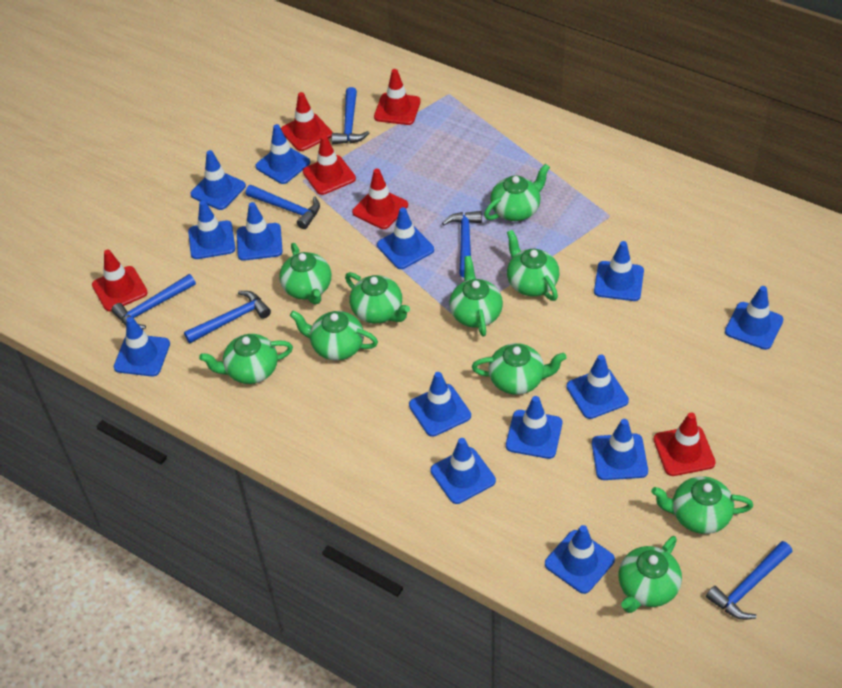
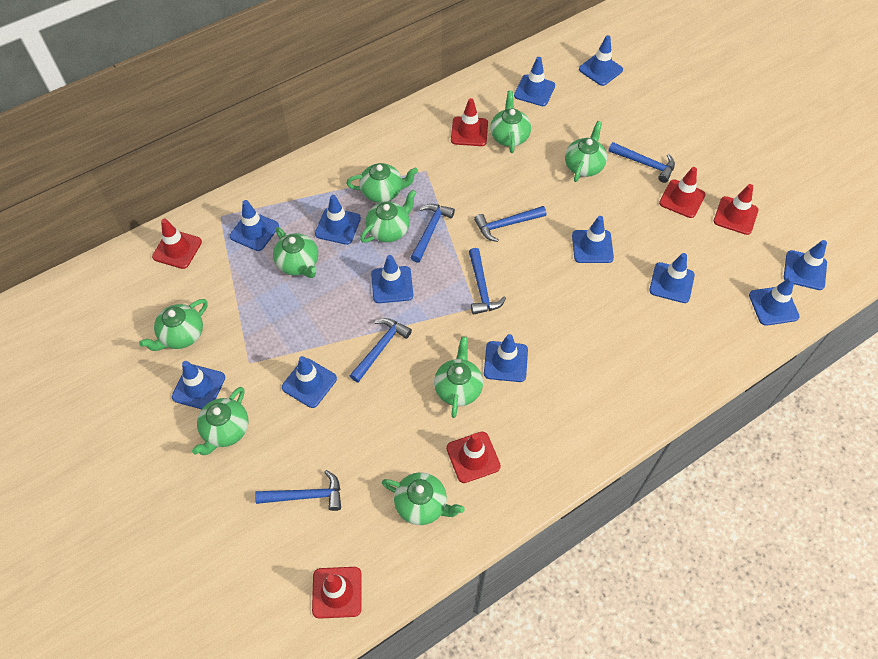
blue traffic cone: 14 -> 12
green teapot: 10 -> 9

